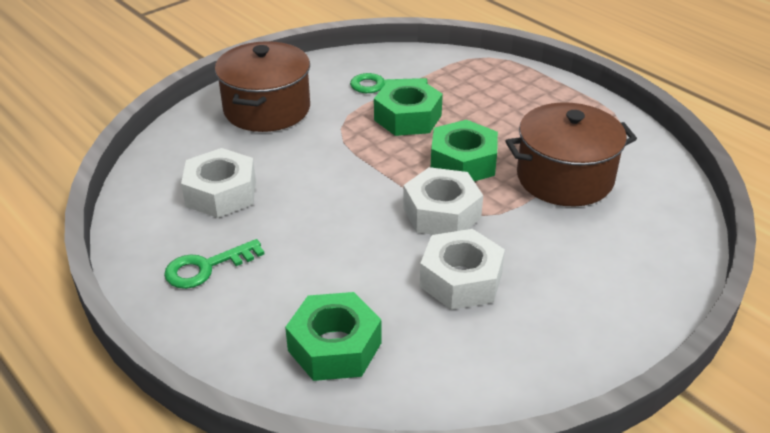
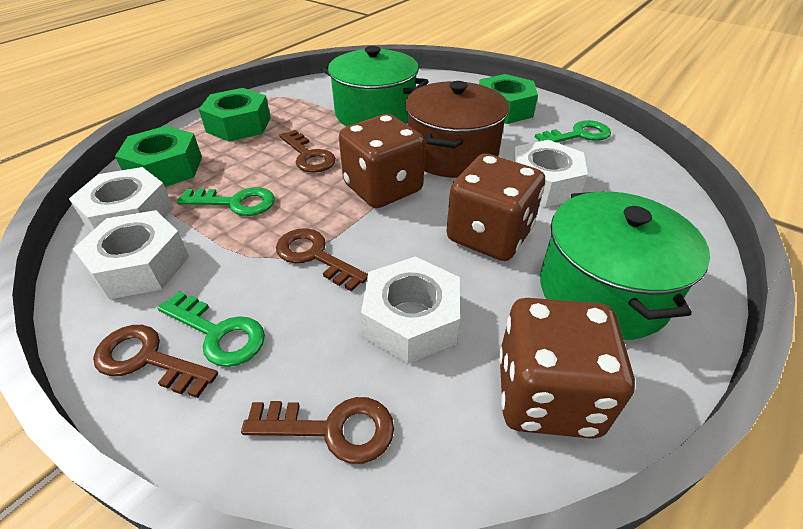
brown dice: 0 -> 3
brown key: 0 -> 4
brown pot: 2 -> 1
green key: 2 -> 3
green pot: 0 -> 2
white nut: 3 -> 4

